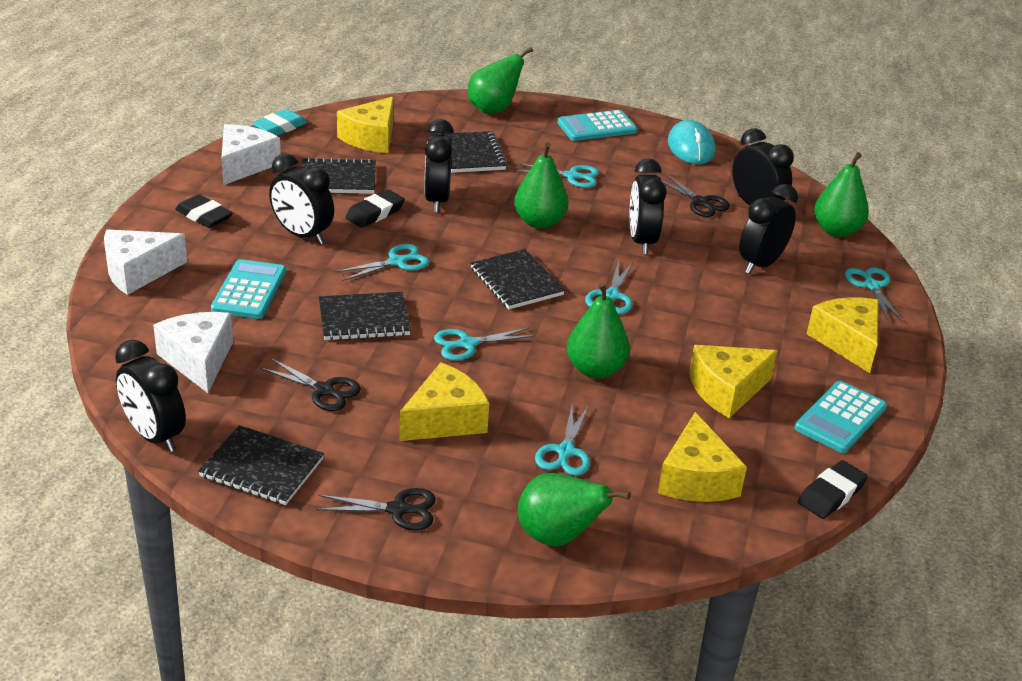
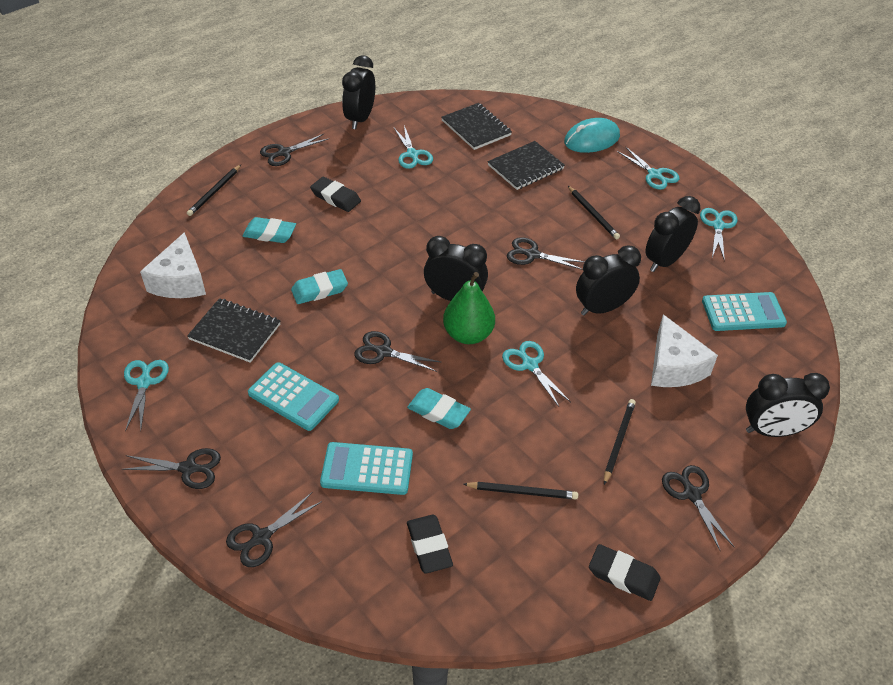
black clock: 6 -> 5
black notebook: 5 -> 3
black pencil: 0 -> 4
black scissors: 3 -> 6
green pear: 5 -> 1
turquoise eraser: 1 -> 3
turquoise scissors: 6 -> 5
white cheese: 3 -> 2
yellow cheese: 5 -> 0

